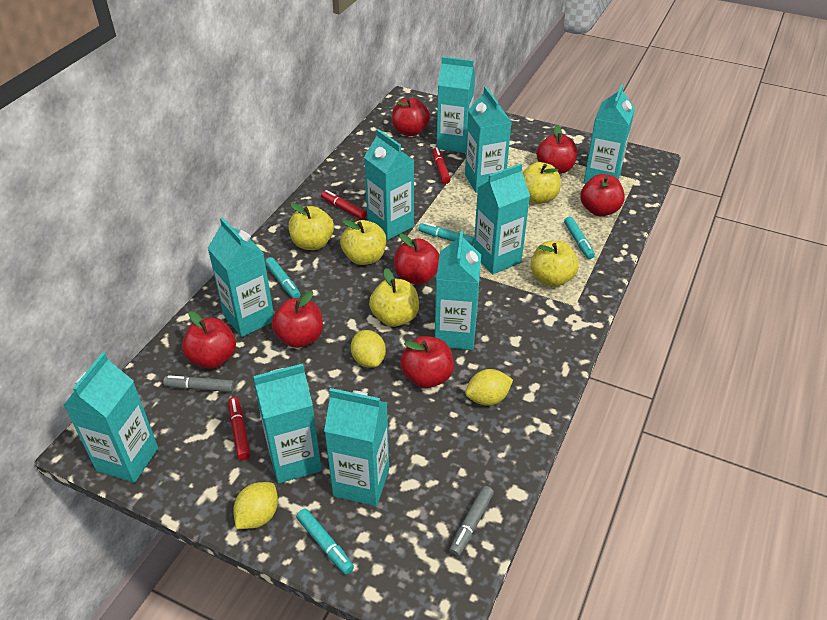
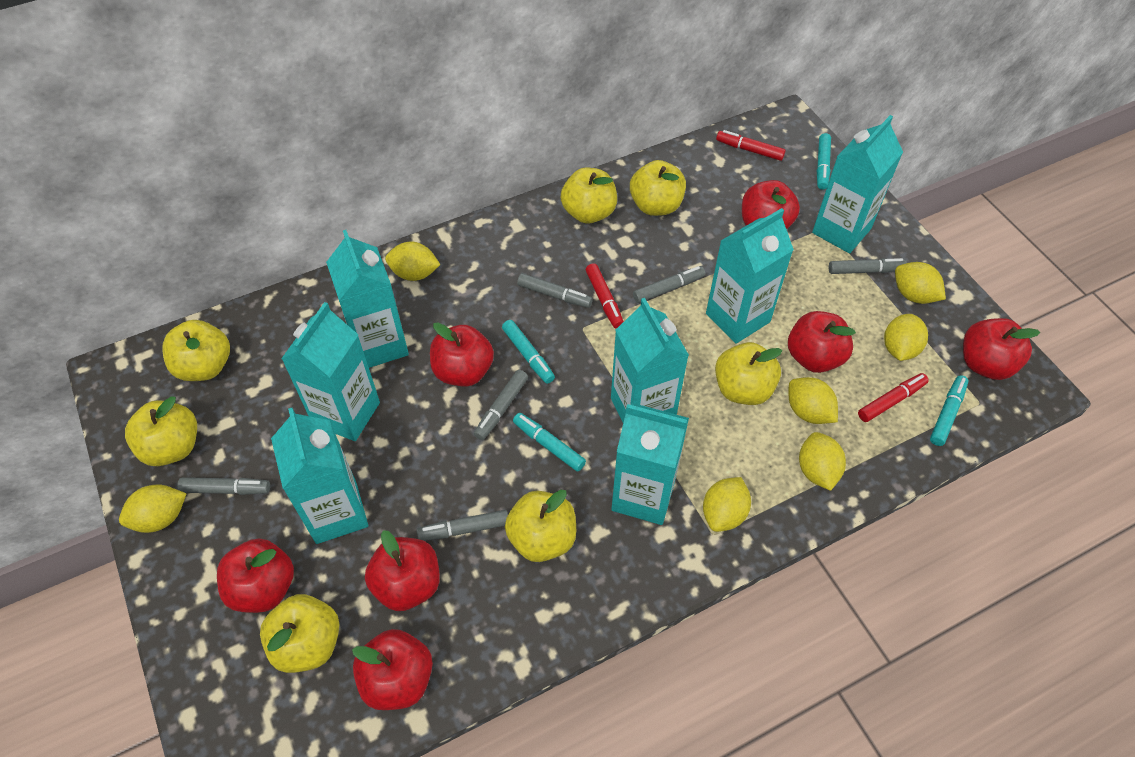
grey marker: 2 -> 6
turquoise carton: 10 -> 7
yellow apple: 5 -> 7
yellow lemon: 3 -> 7

